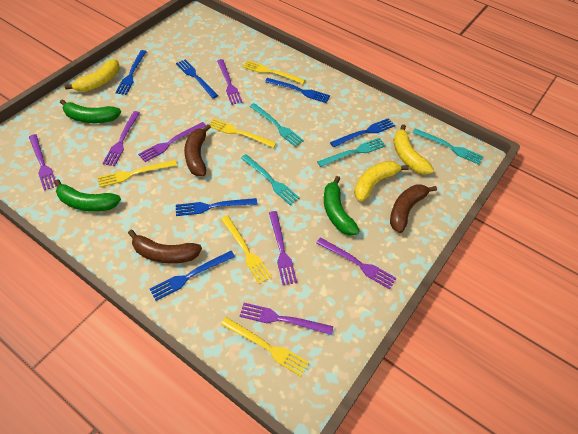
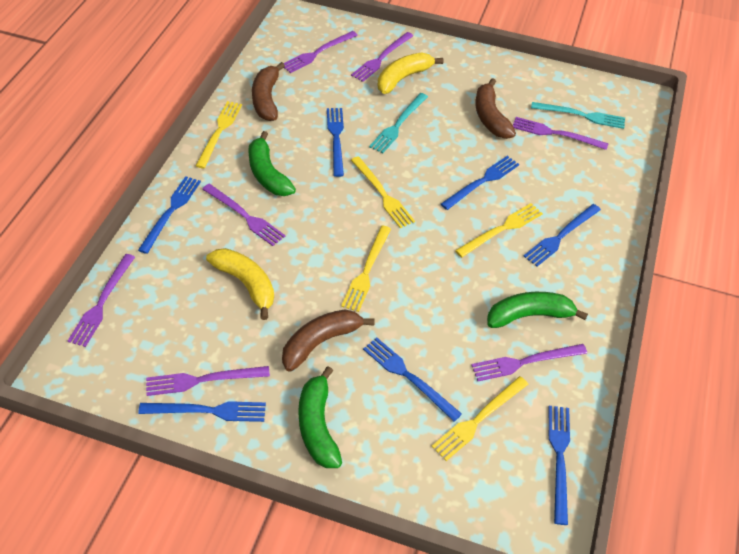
blue fork: 6 -> 7
turquoise fork: 4 -> 2
yellow banana: 3 -> 2

